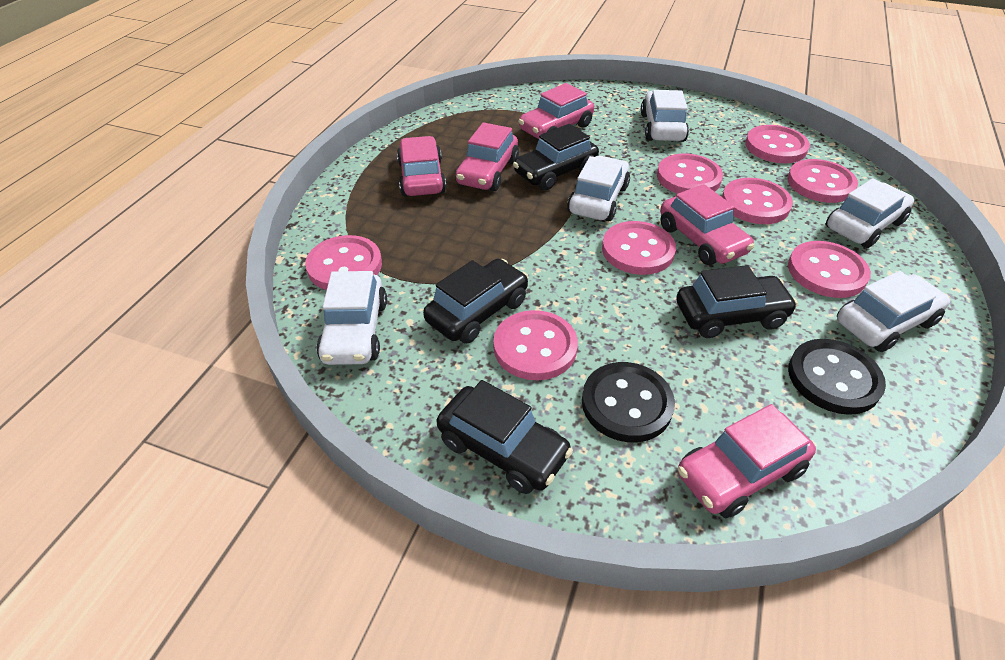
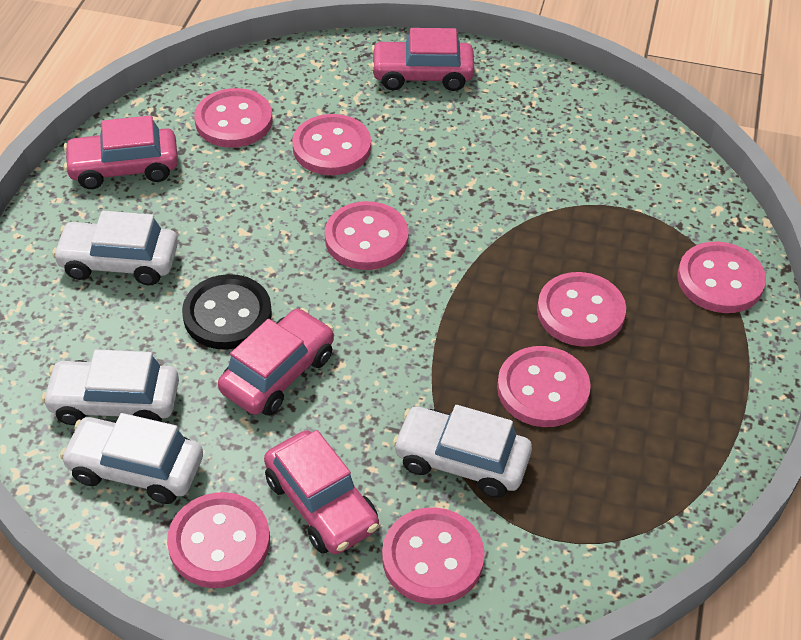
black button: 2 -> 1
black car: 4 -> 0
pink car: 5 -> 4
white car: 5 -> 4

